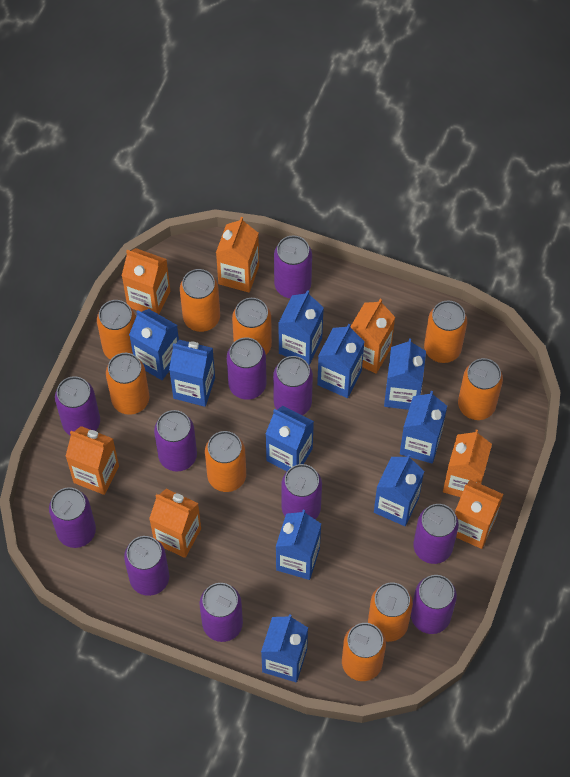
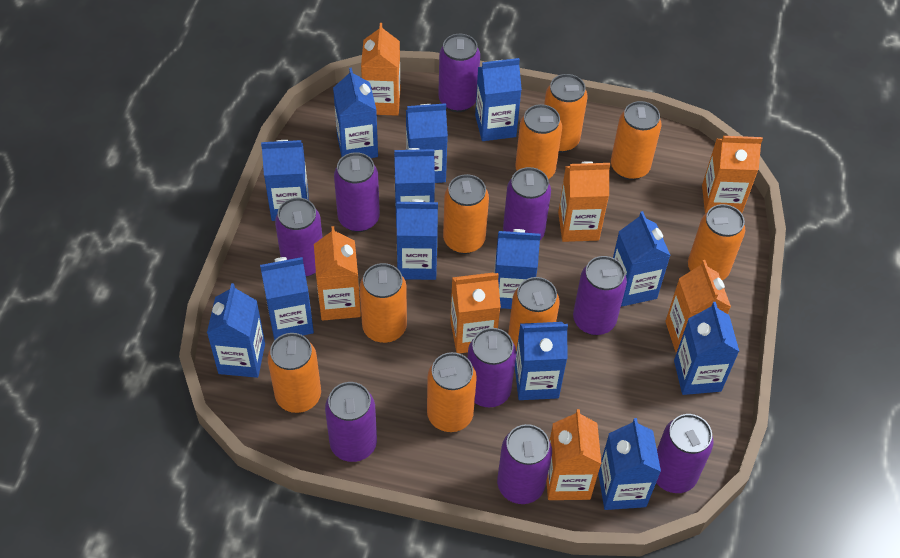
blue carton: 10 -> 13
purple can: 11 -> 9

